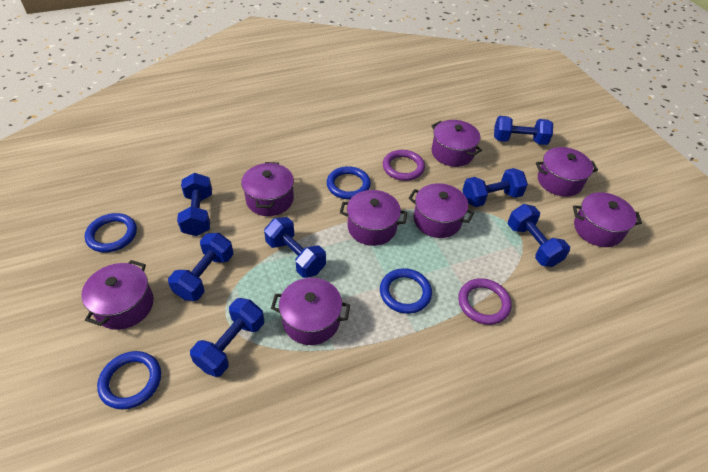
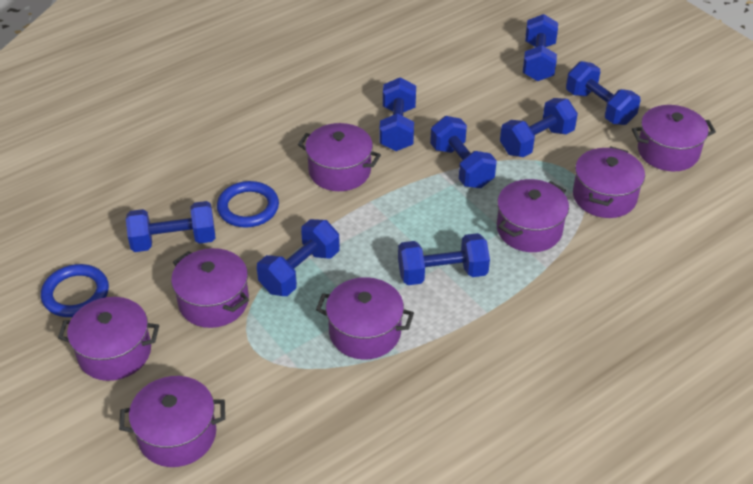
blue dumbbell: 7 -> 8
blue ring: 4 -> 2
purple ring: 2 -> 0

